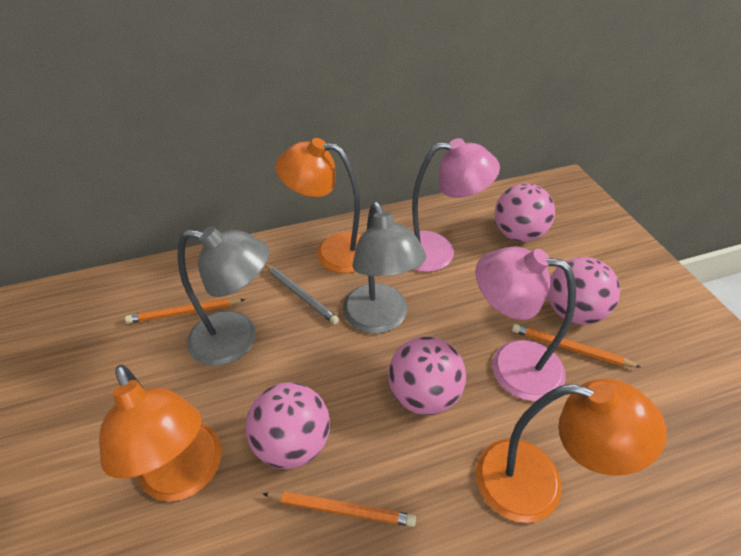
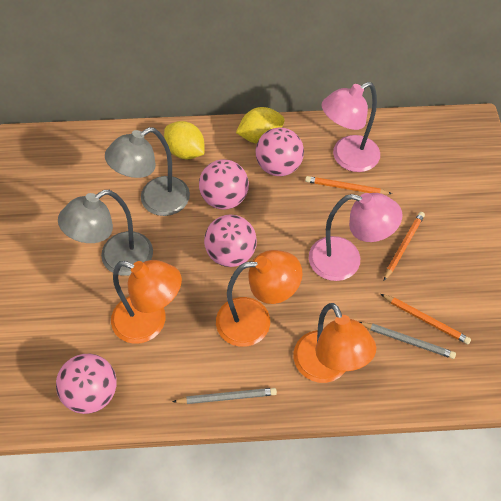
grey pencil: 1 -> 2
yellow lemon: 0 -> 2

